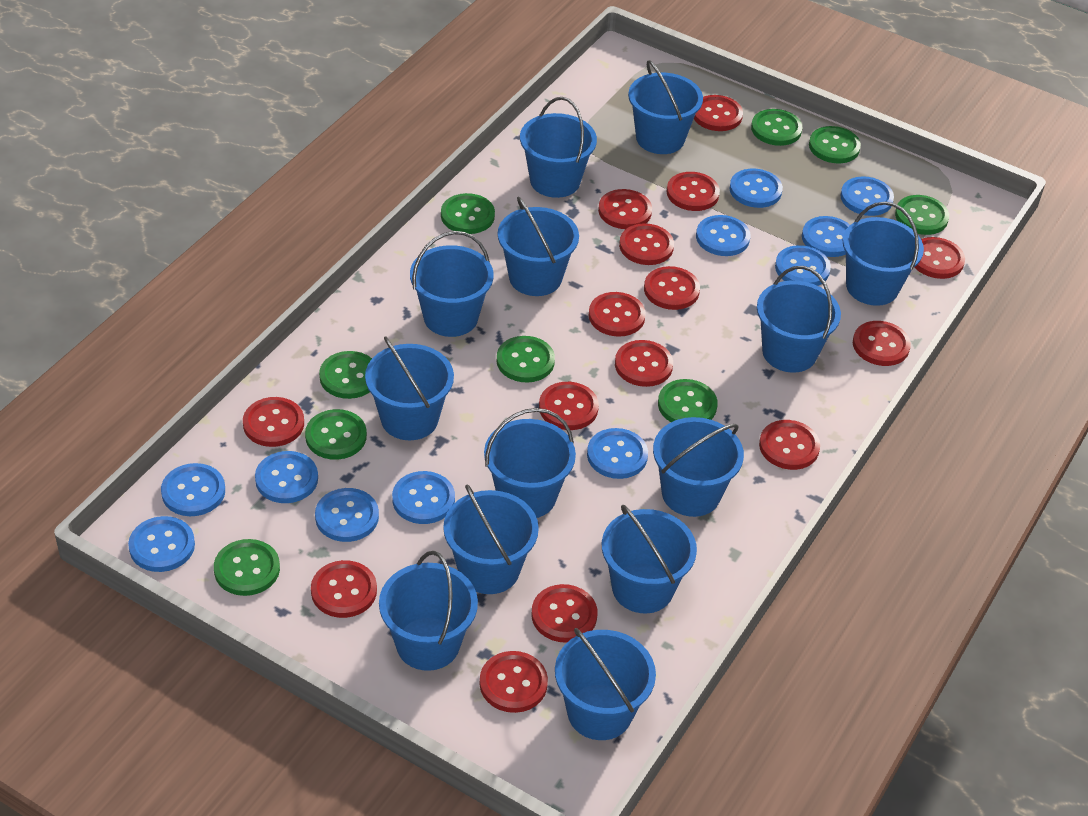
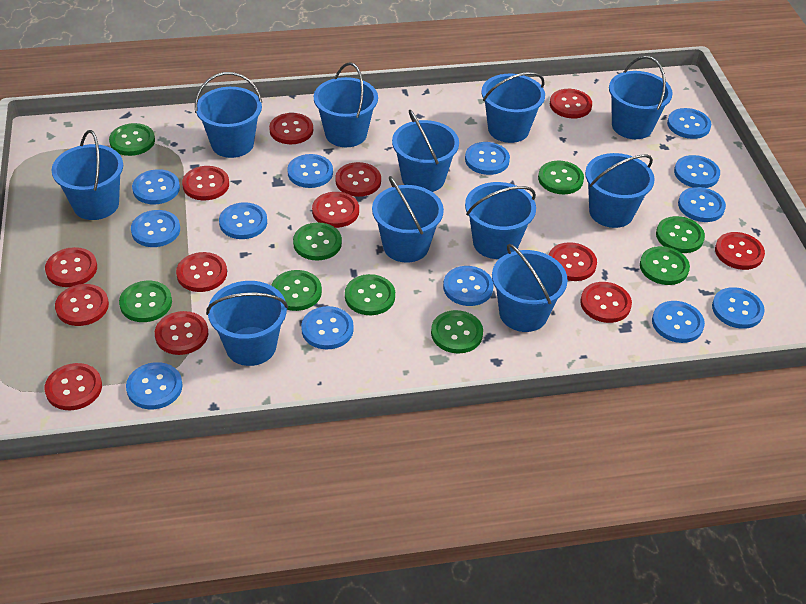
blue bucket: 13 -> 11
blue button: 11 -> 13
red button: 15 -> 13

